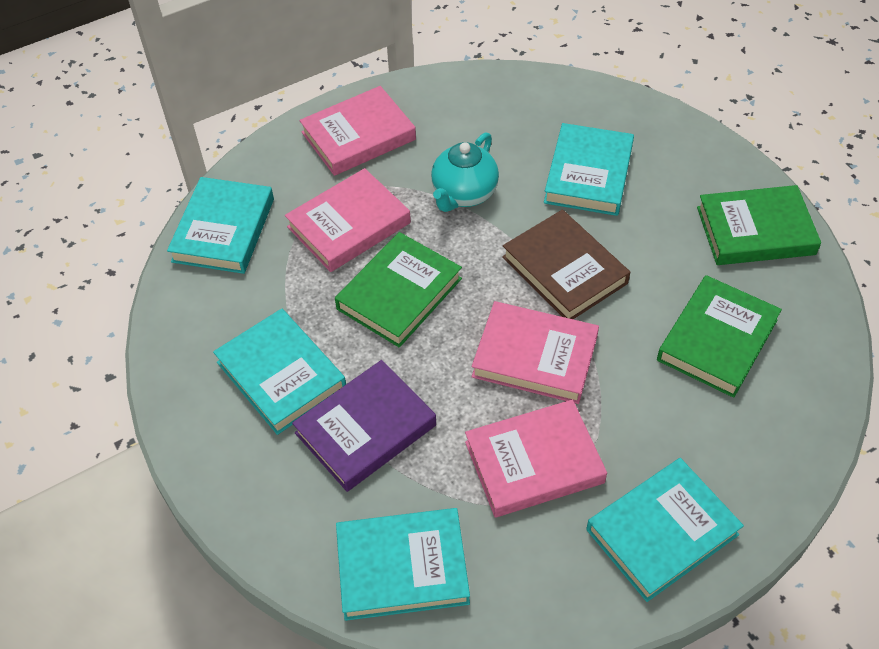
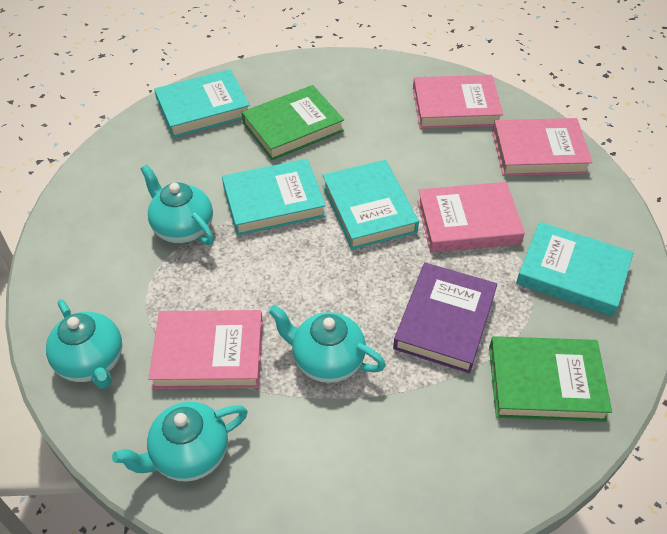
brown book: 1 -> 0
green book: 3 -> 2
turquoise book: 5 -> 4
turquoise teapot: 1 -> 4

